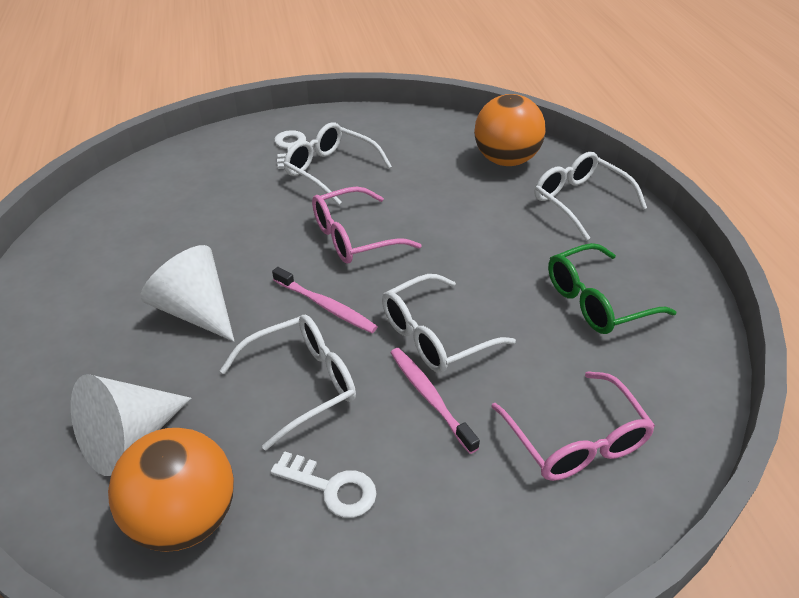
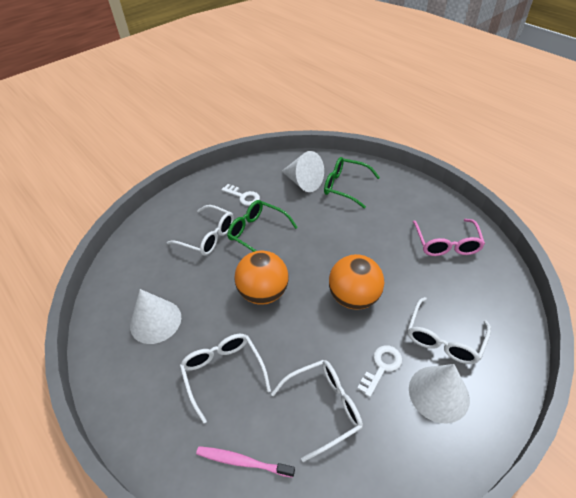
green glasses: 1 -> 2
pink glasses: 2 -> 1
pink toothbrush: 2 -> 1
white cone: 2 -> 3

